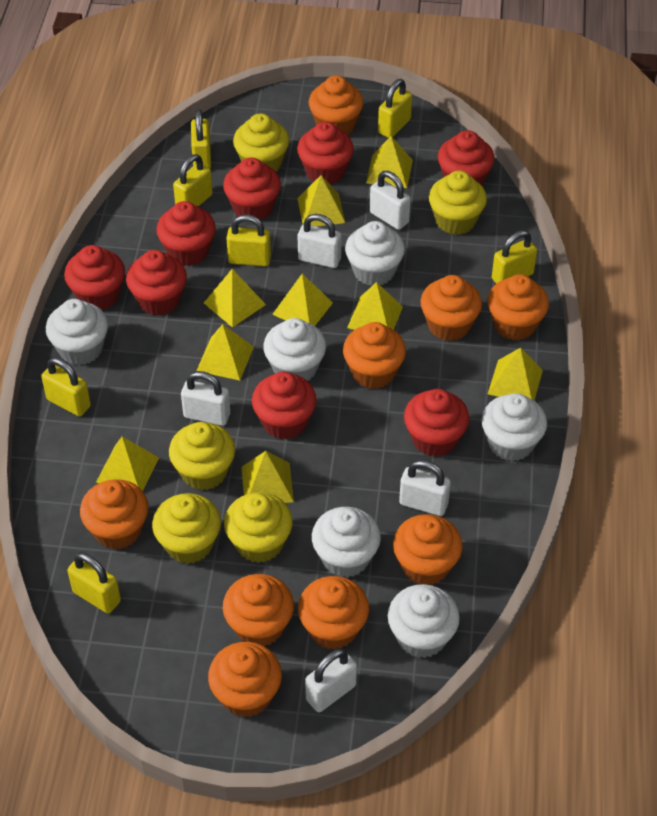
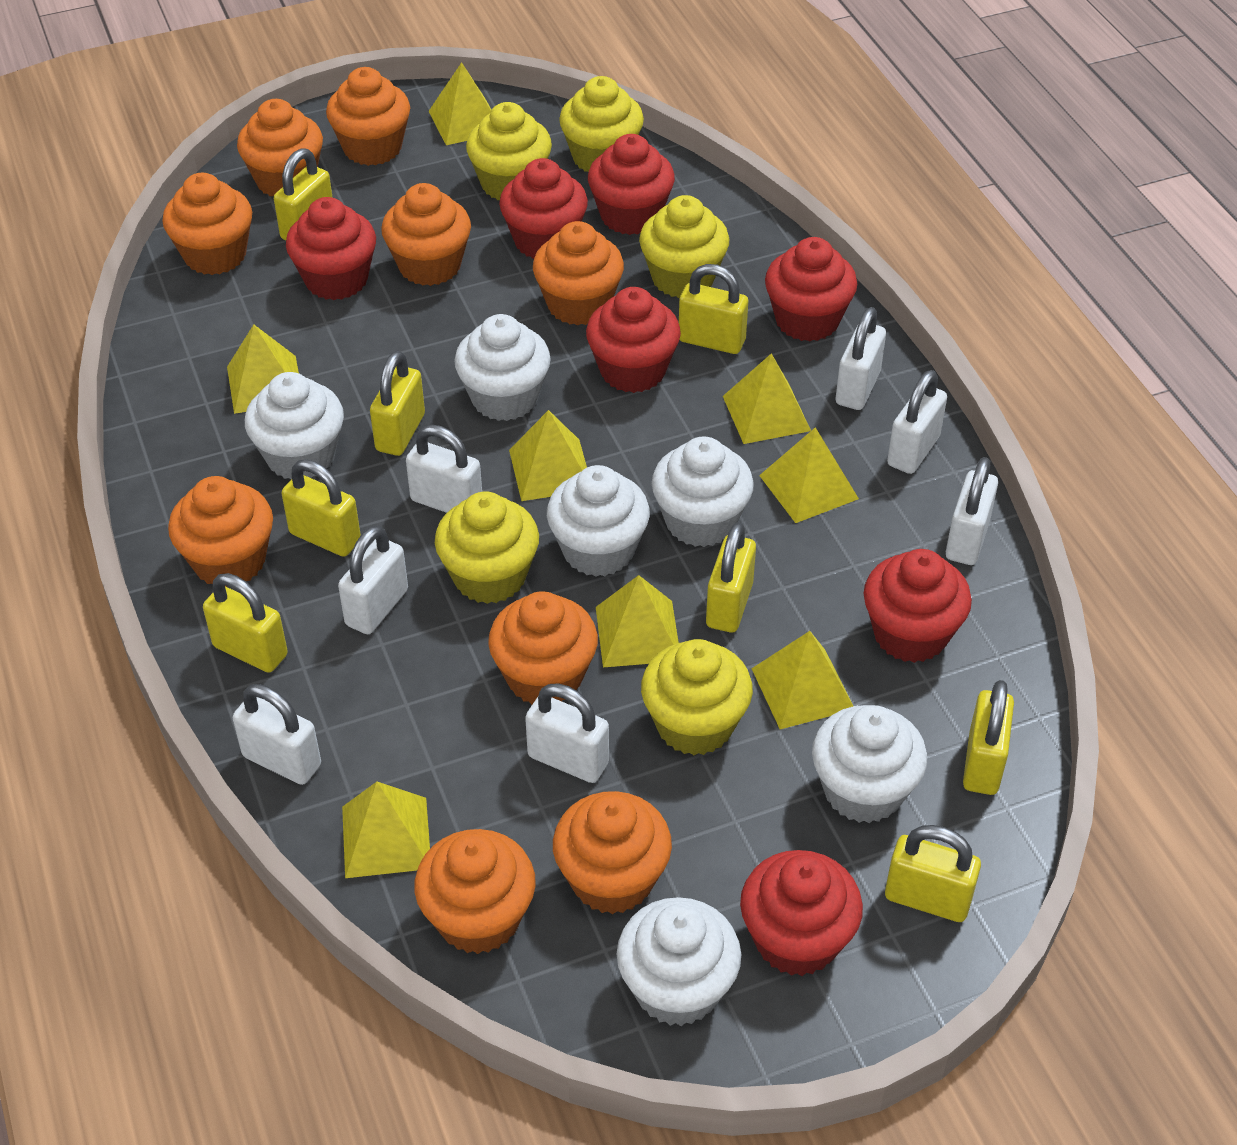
red cupcake: 8 -> 7
white padlock: 5 -> 7
yellow padlock: 7 -> 8
yellow pyramid: 9 -> 8

